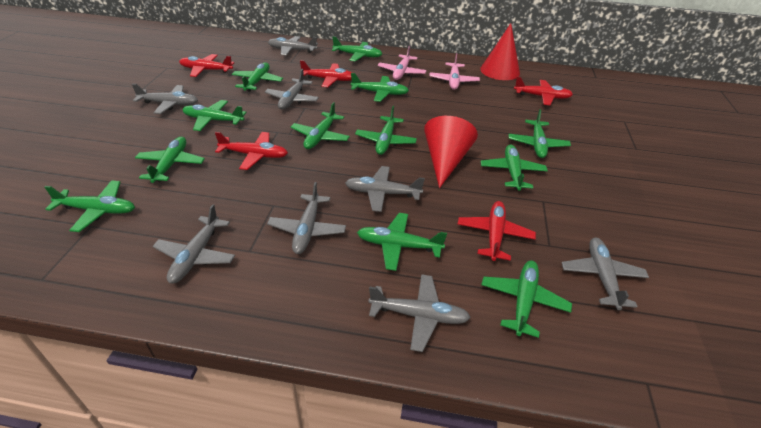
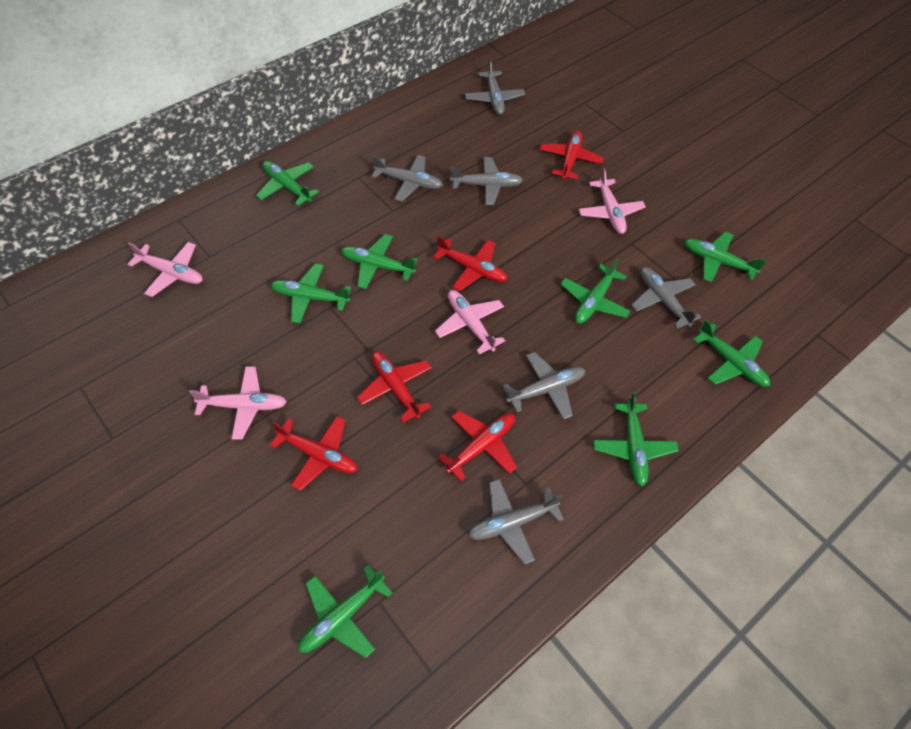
green plane: 12 -> 8
grey plane: 8 -> 6
pink plane: 2 -> 4
red cone: 2 -> 0

